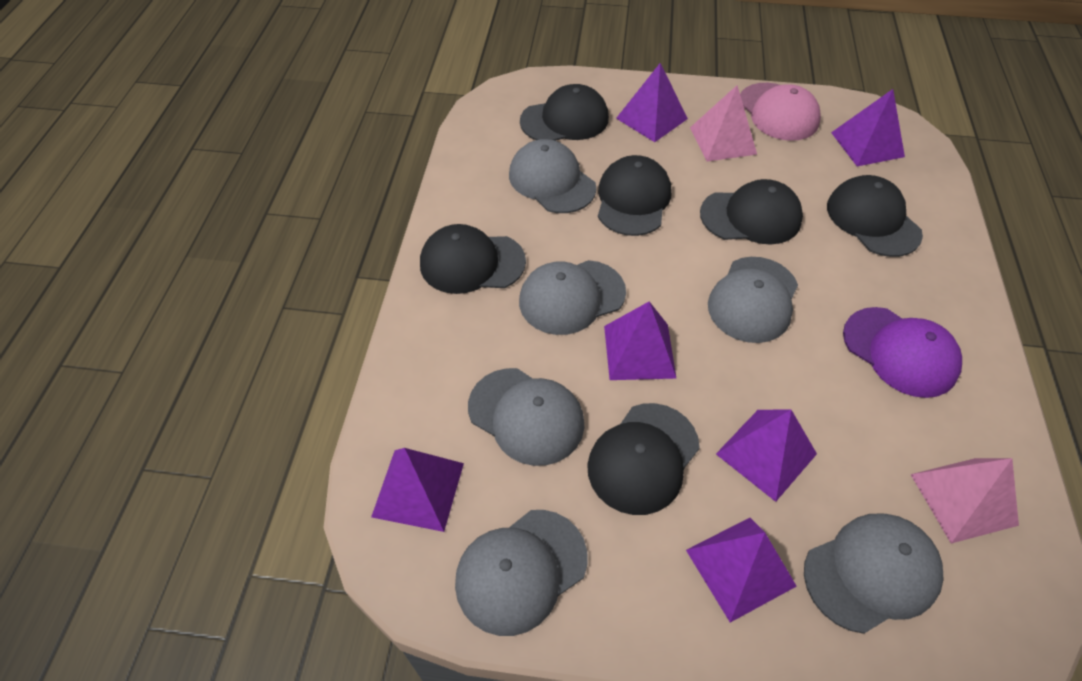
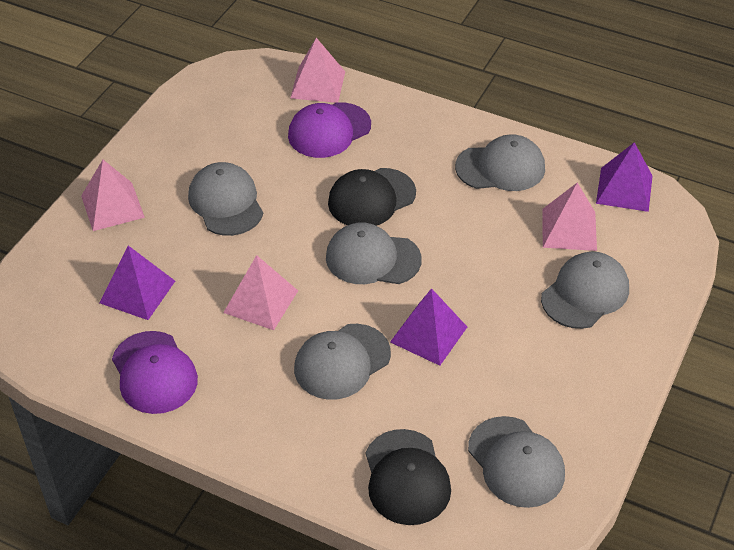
black cap: 6 -> 2
pink cap: 1 -> 0
pink pyramid: 2 -> 4
purple cap: 1 -> 2
purple pyramid: 6 -> 3

